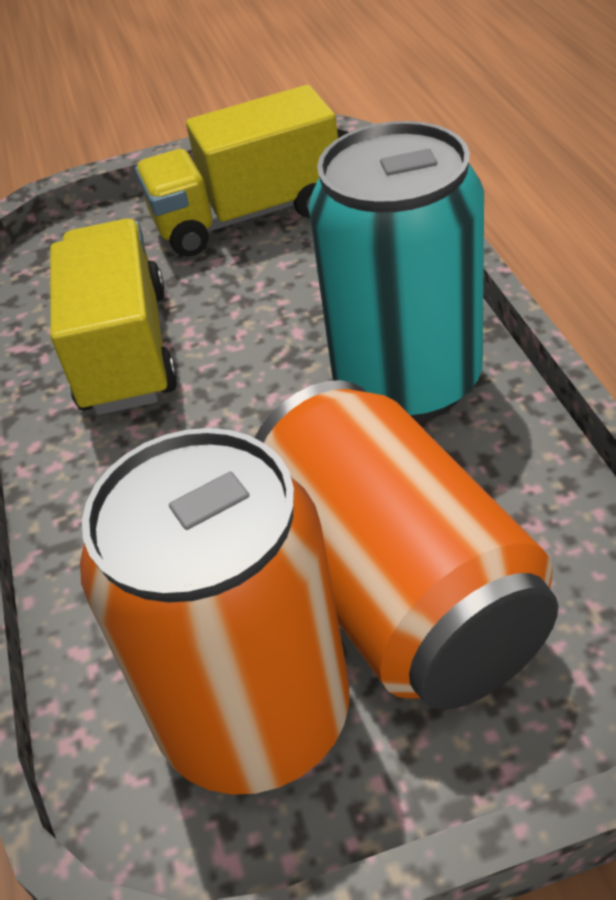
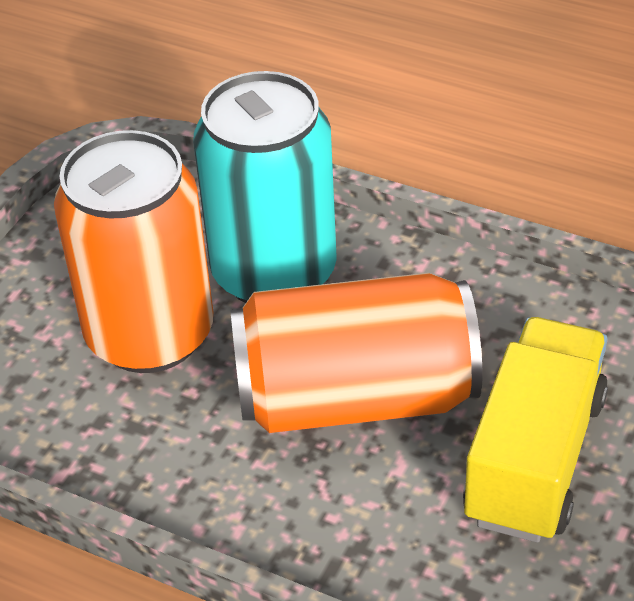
yellow truck: 2 -> 1

